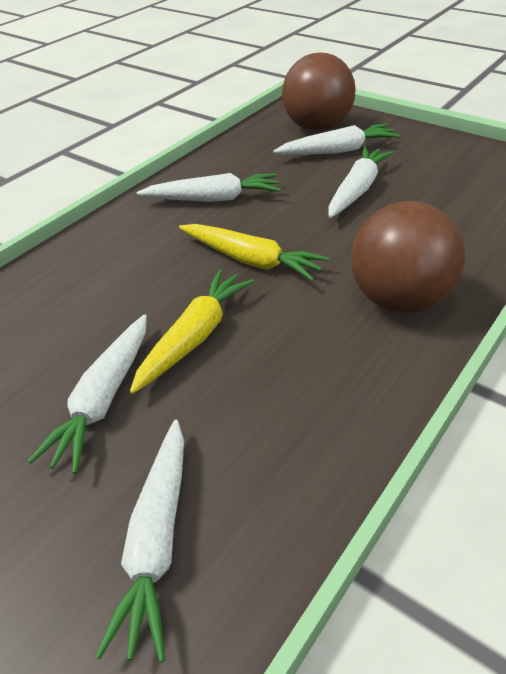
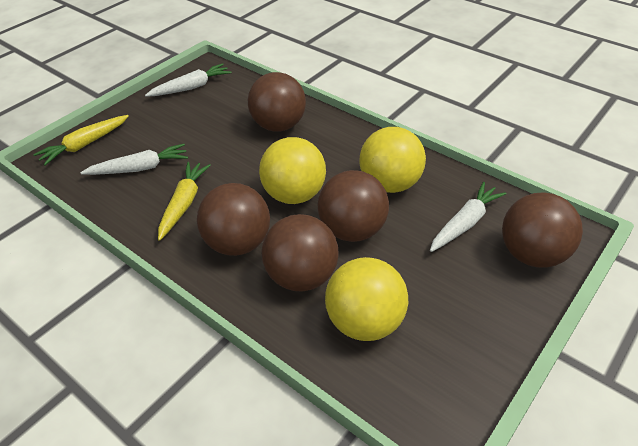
brown ball: 2 -> 5
white carrot: 5 -> 3
yellow ball: 0 -> 3

